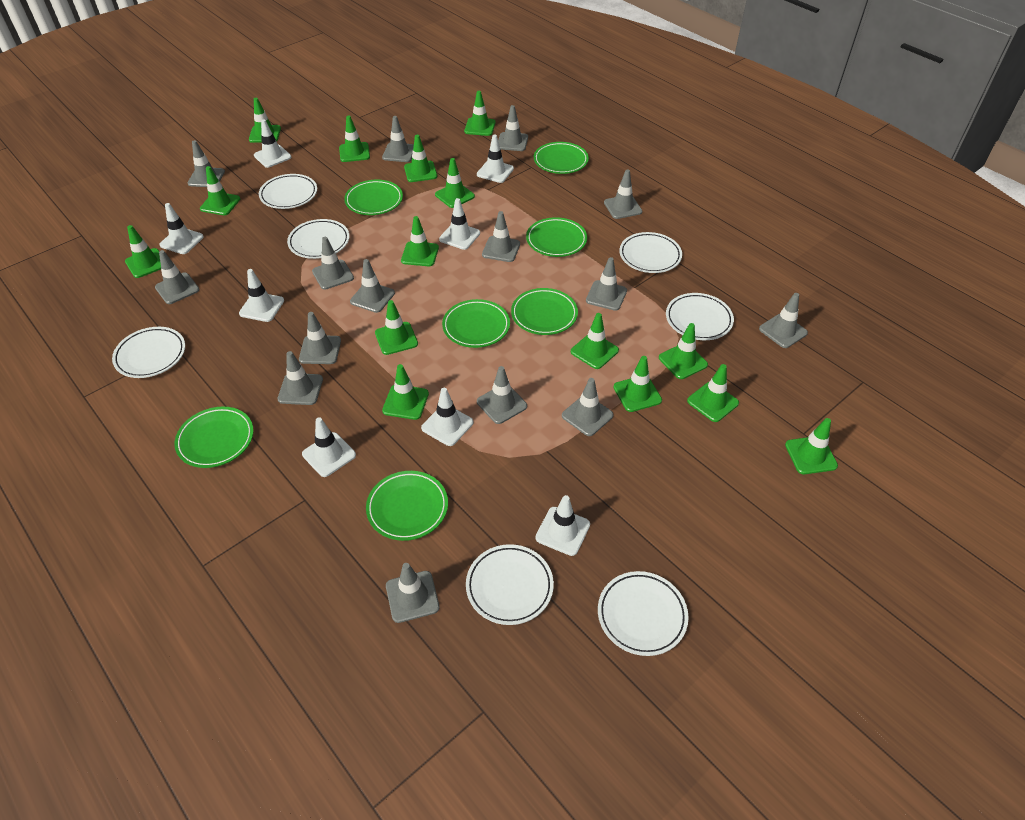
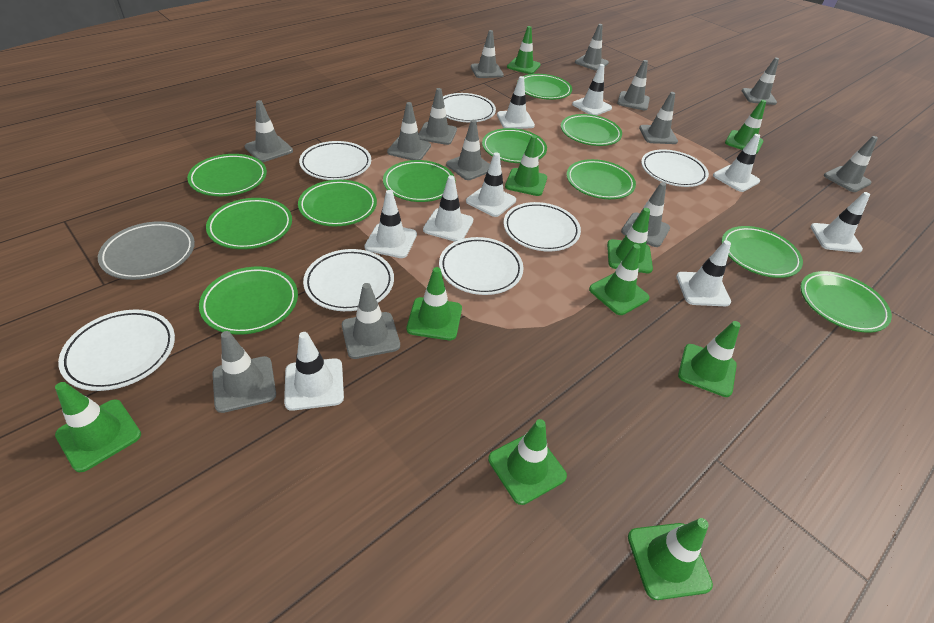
green plate: 7 -> 11
green traffic cone: 15 -> 10
grey plate: 0 -> 1
grey traffic cone: 15 -> 13
white traffic cone: 8 -> 9

